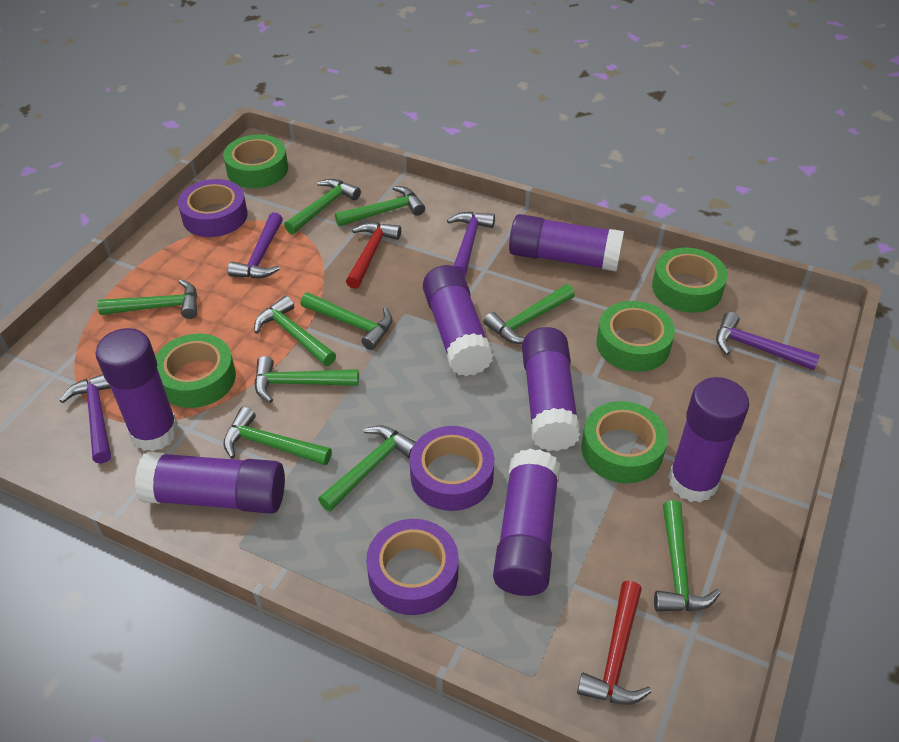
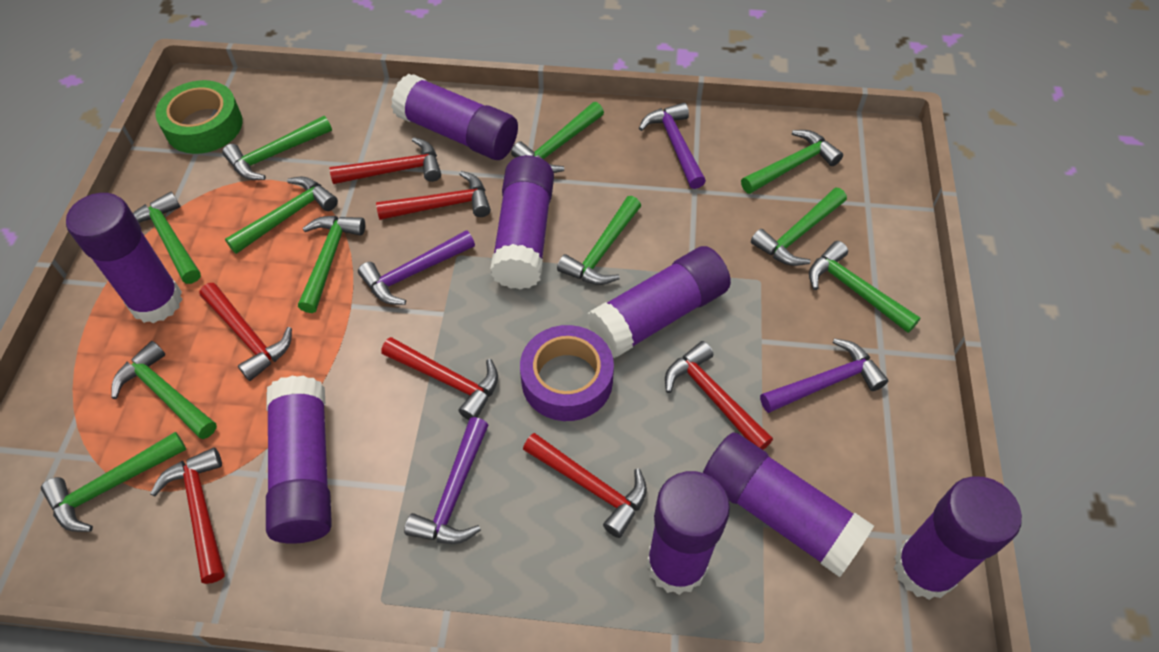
green hammer: 10 -> 11
green tape: 5 -> 1
purple glue stick: 7 -> 8
purple tape: 3 -> 1
red hammer: 2 -> 7

